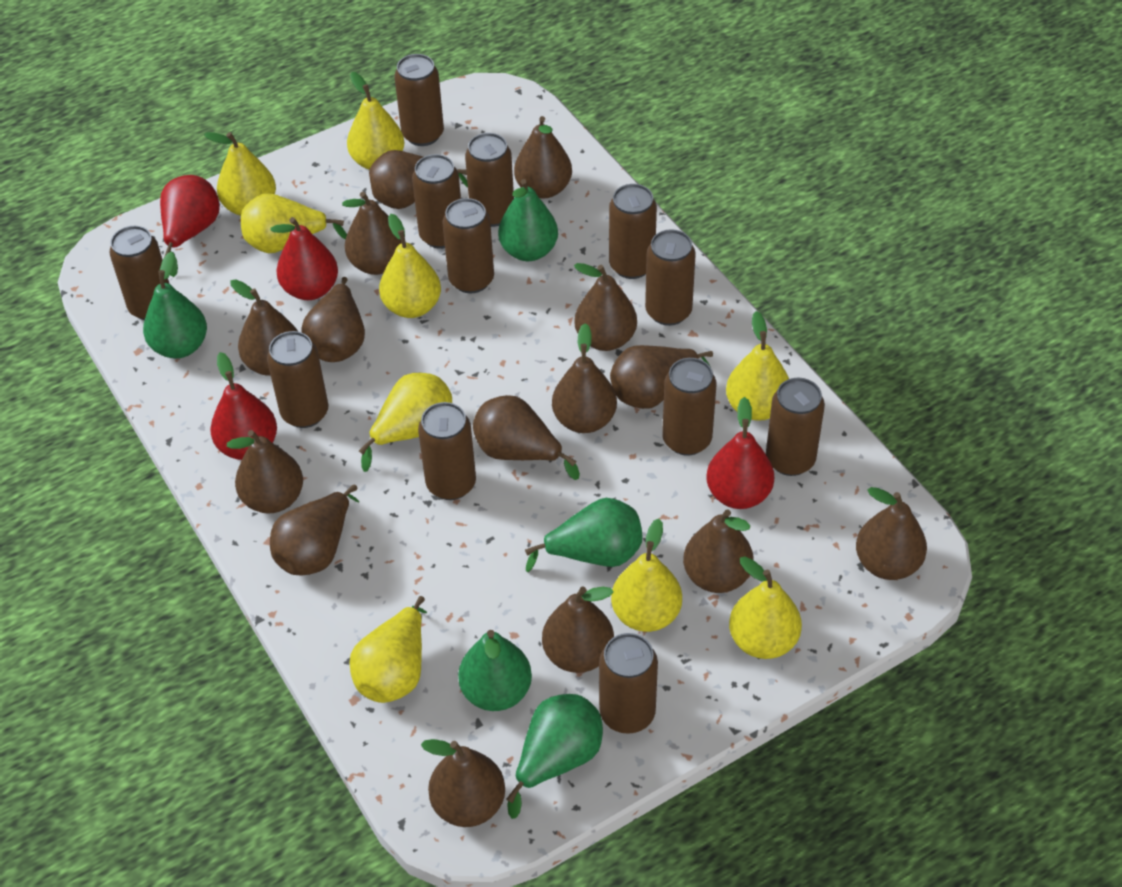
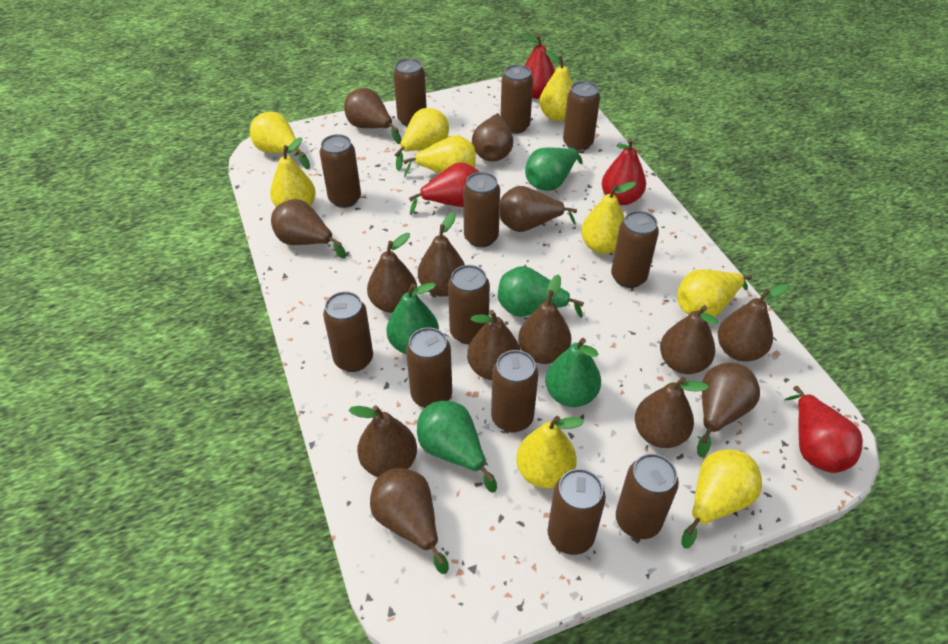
brown pear: 15 -> 14

